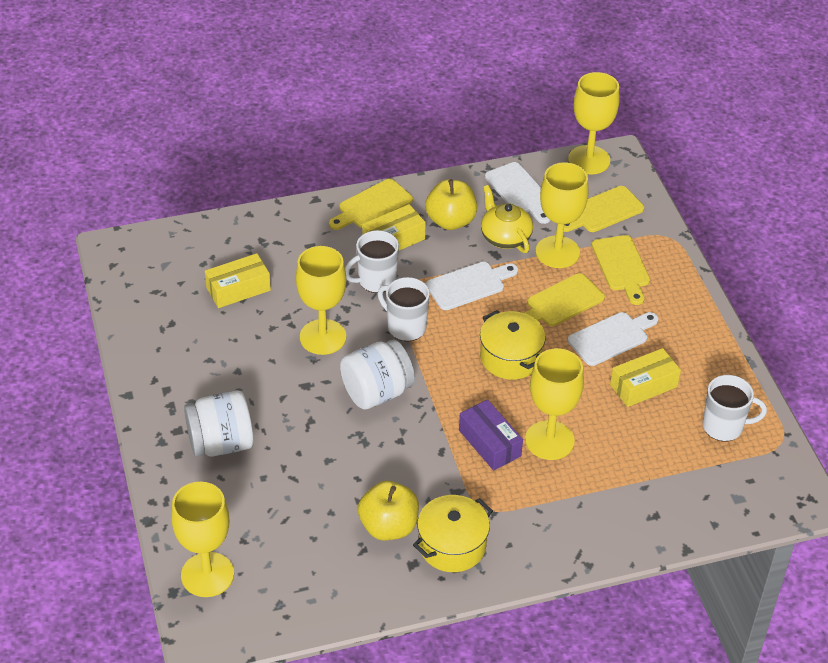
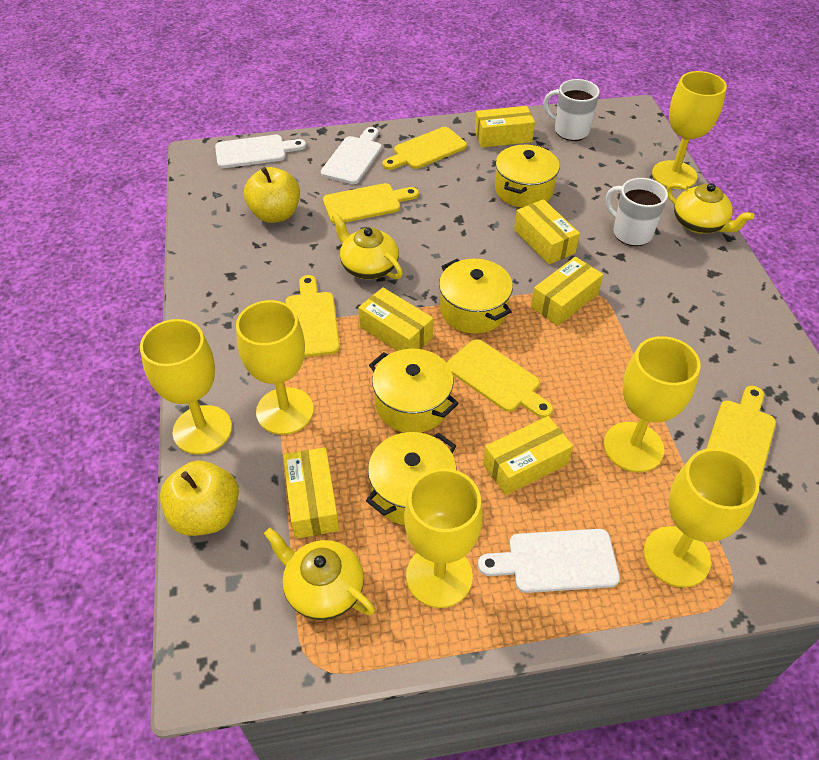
purple box: 1 -> 0
white jar: 2 -> 0
white mug: 3 -> 2
yellow box: 3 -> 6
yellow cutting board: 4 -> 5
yellow goblet: 5 -> 6
yellow pot: 2 -> 4
yellow teapot: 1 -> 3

